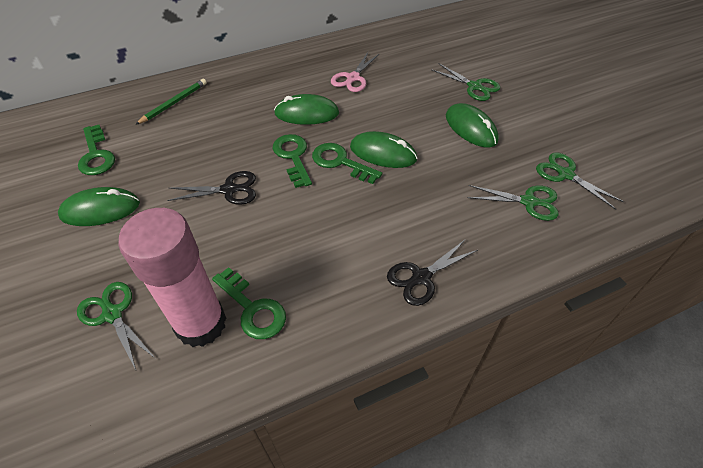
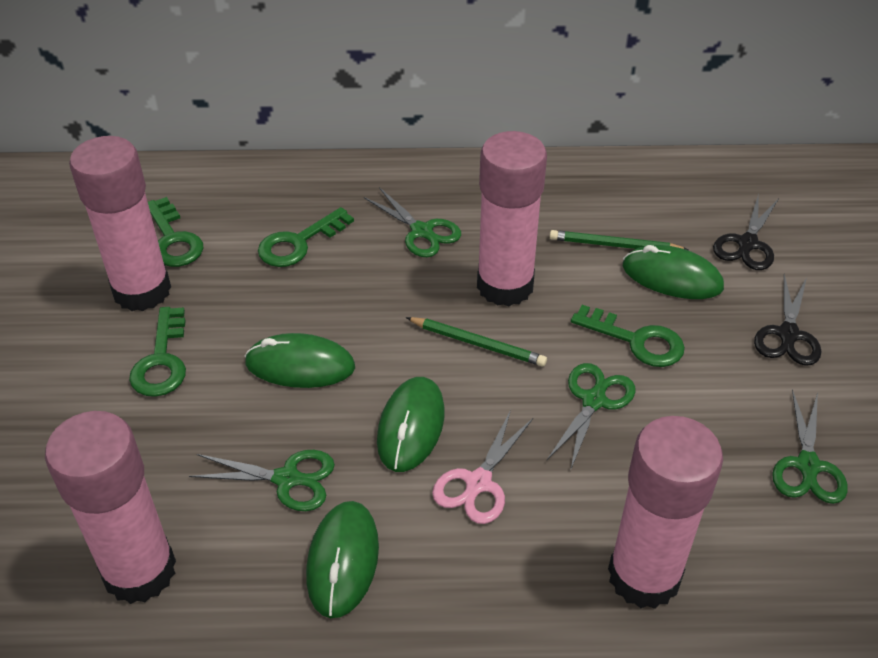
green pencil: 1 -> 2
pink glue stick: 1 -> 4

